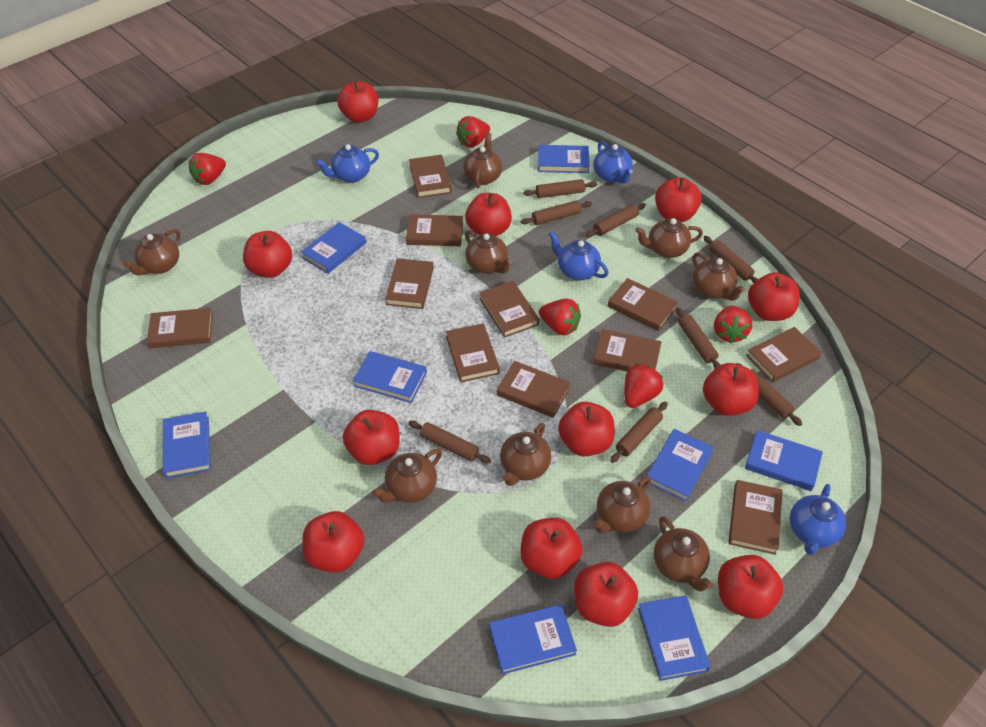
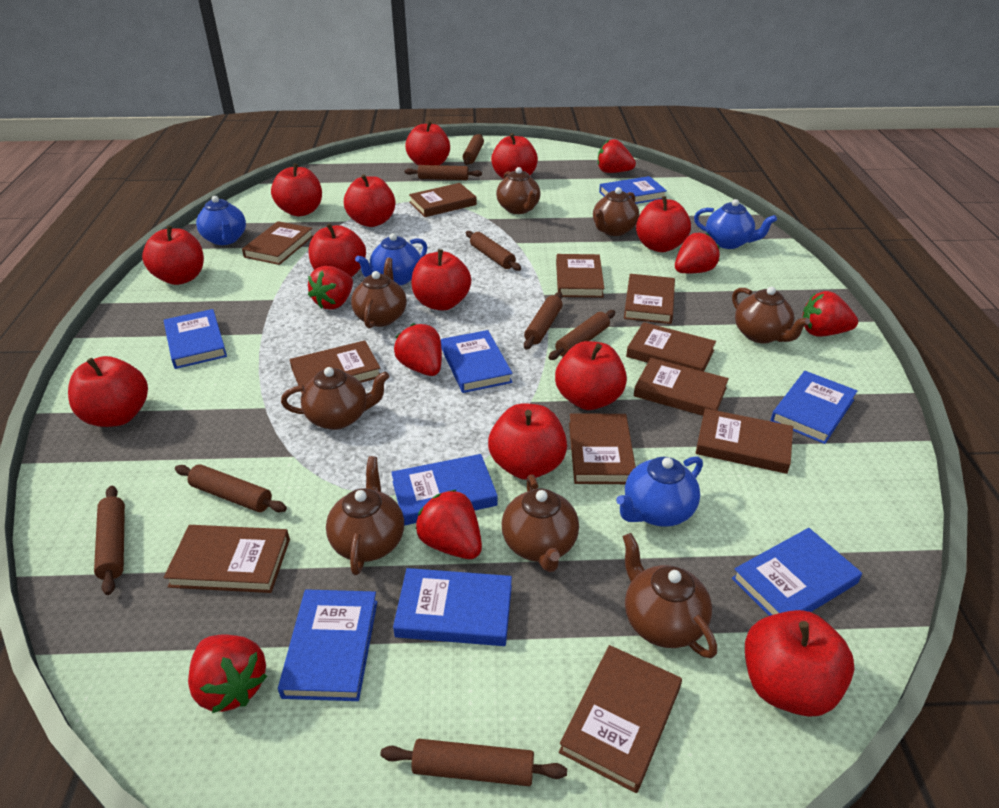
brown teapot: 9 -> 8
red strawberry: 5 -> 7

